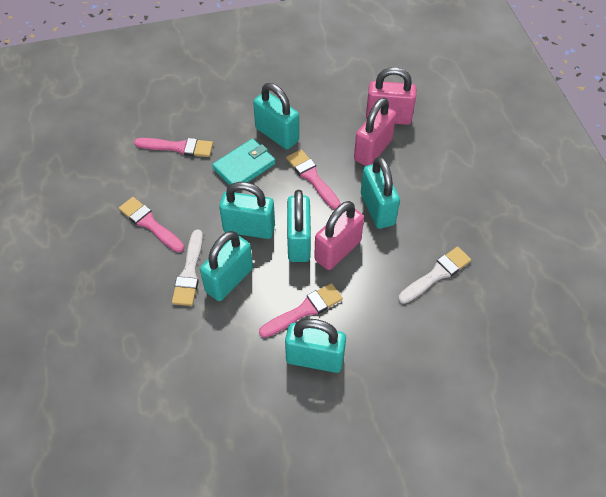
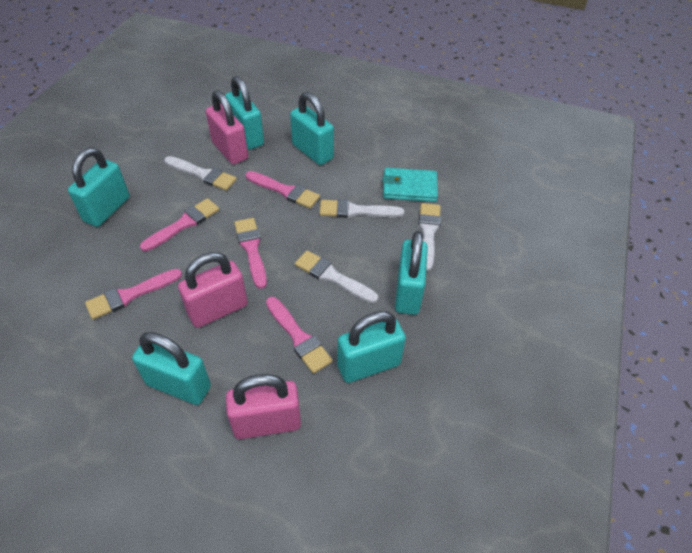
pink brush: 4 -> 5
white brush: 2 -> 4

